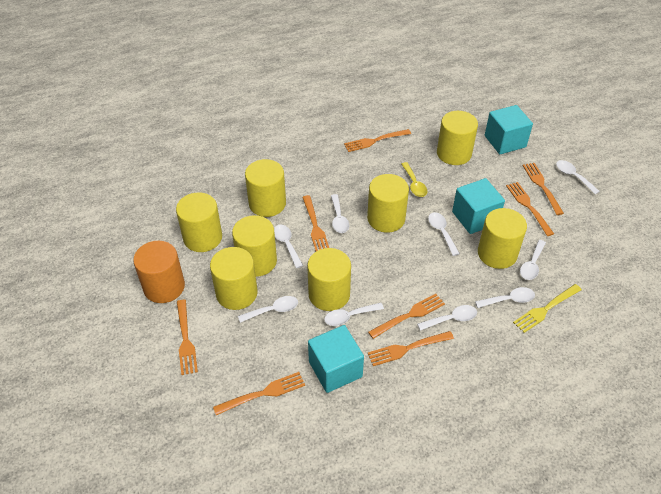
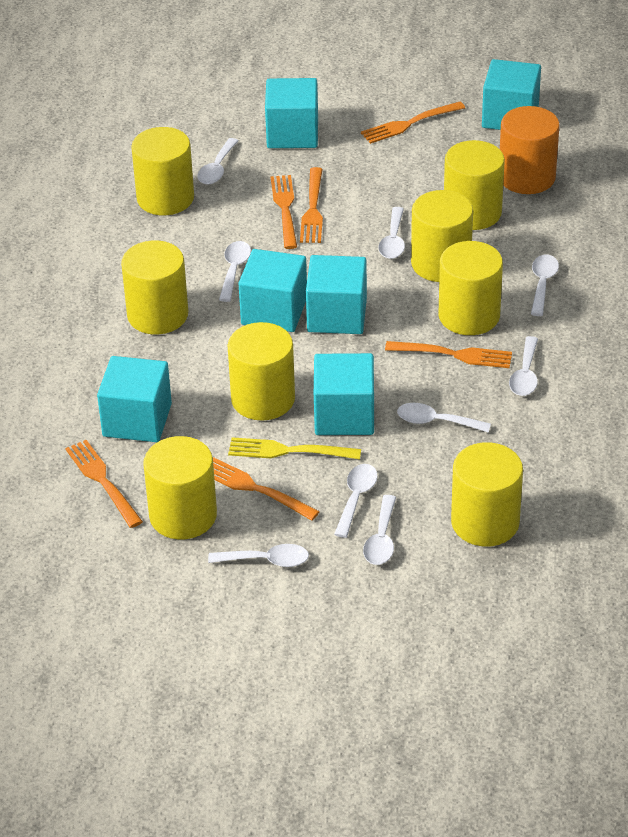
orange fork: 8 -> 6
turquoise cube: 3 -> 6
yellow spoon: 1 -> 0

